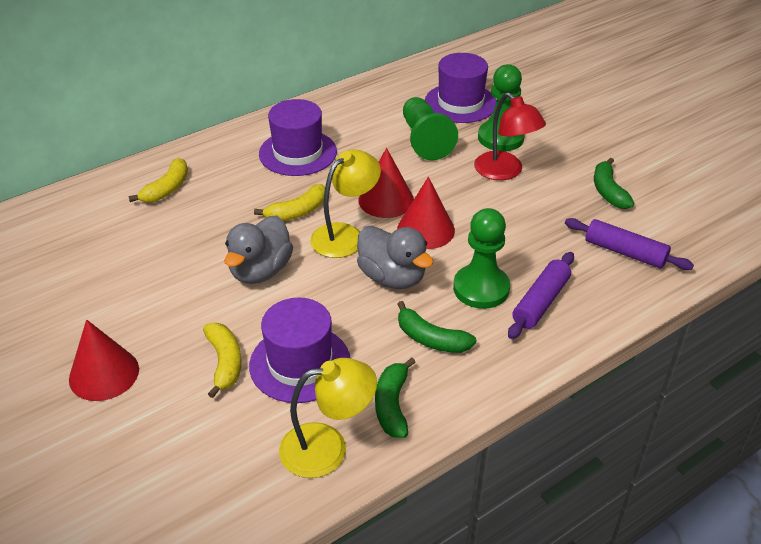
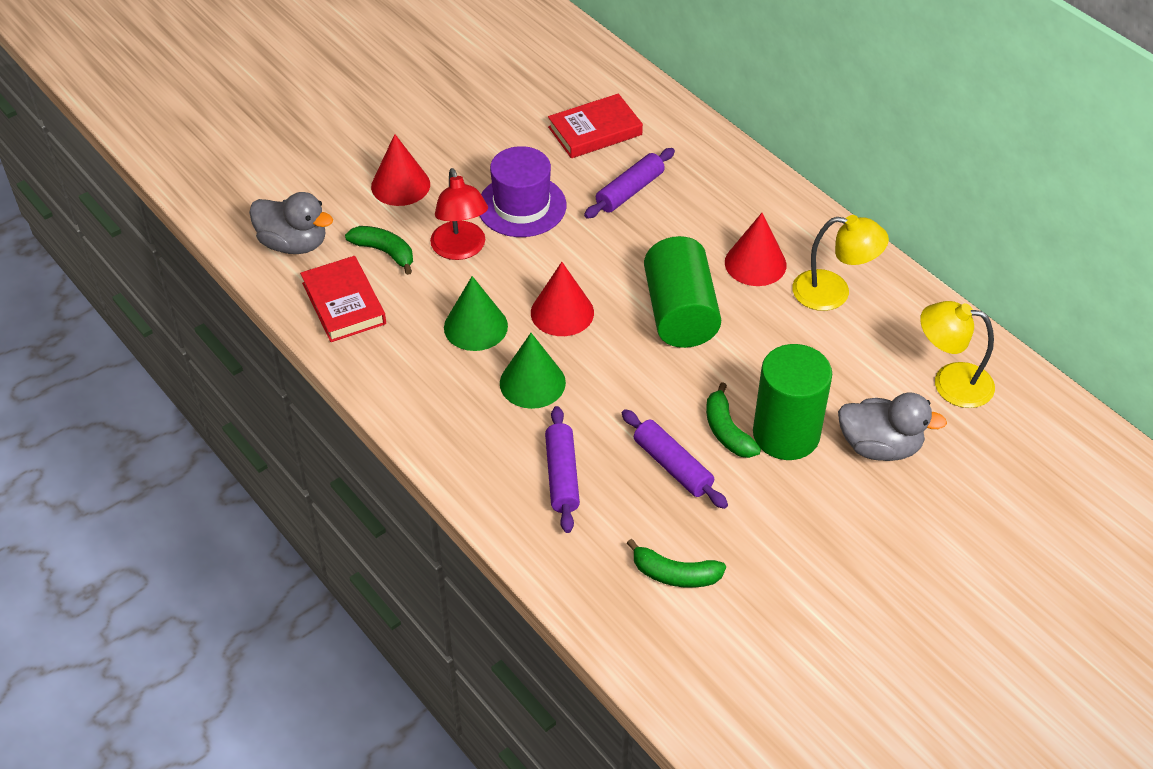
green cone: 0 -> 2
green cylinder: 0 -> 2
green pawn: 3 -> 0
purple hat: 3 -> 1
purple rolling pin: 2 -> 3
red book: 0 -> 2
yellow banana: 3 -> 0

